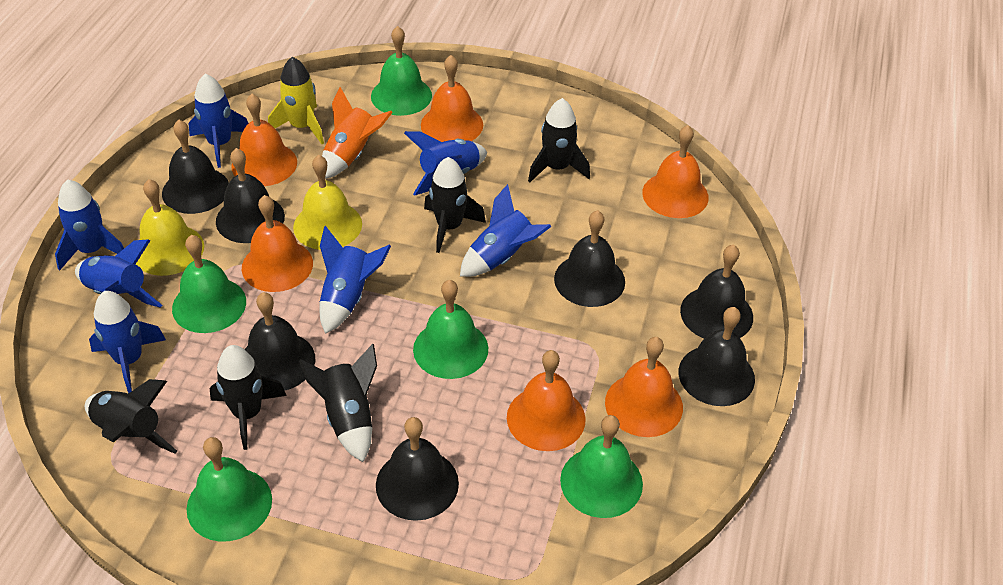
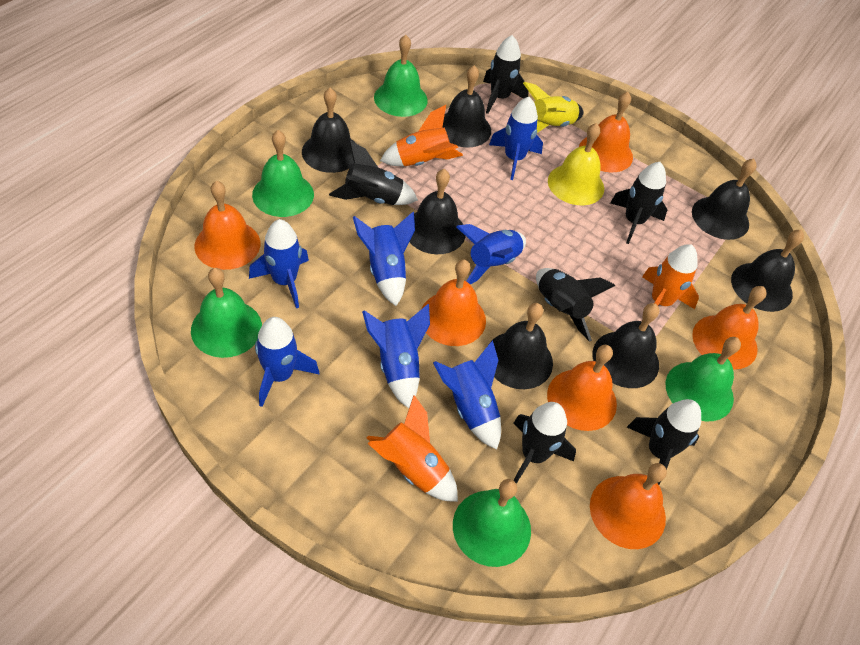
black rocket: 5 -> 6
orange rocket: 1 -> 3
yellow bell: 2 -> 1

